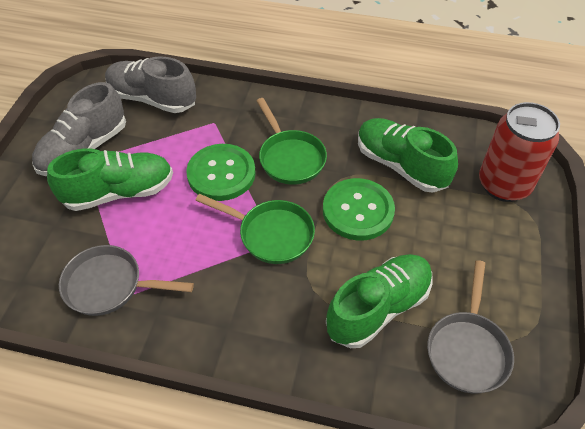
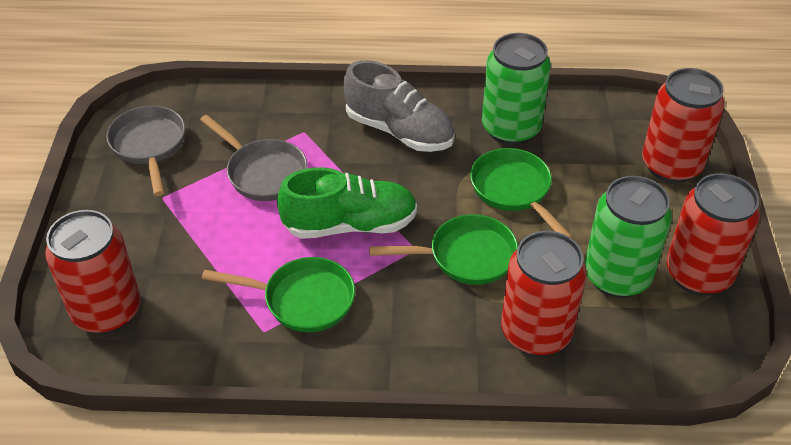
green button: 2 -> 0
green can: 0 -> 2
green pan: 2 -> 3
green shoe: 3 -> 1
grey shoe: 2 -> 1
red can: 1 -> 4

